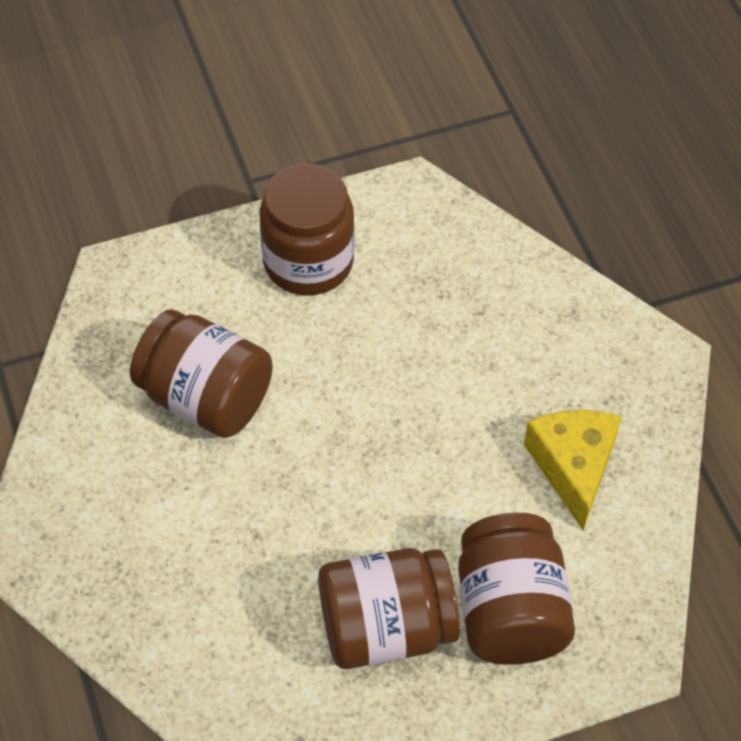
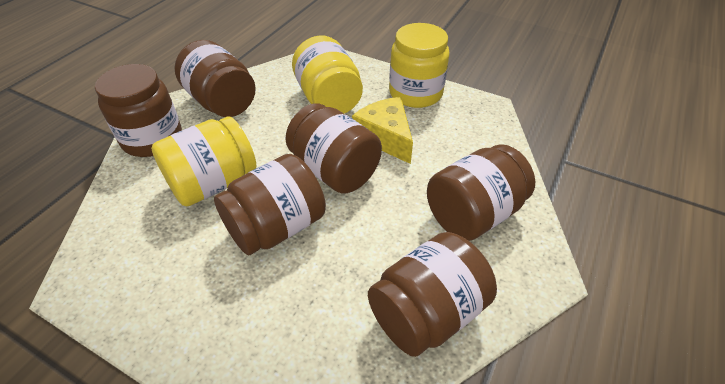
brown jar: 4 -> 6
yellow jar: 0 -> 3

